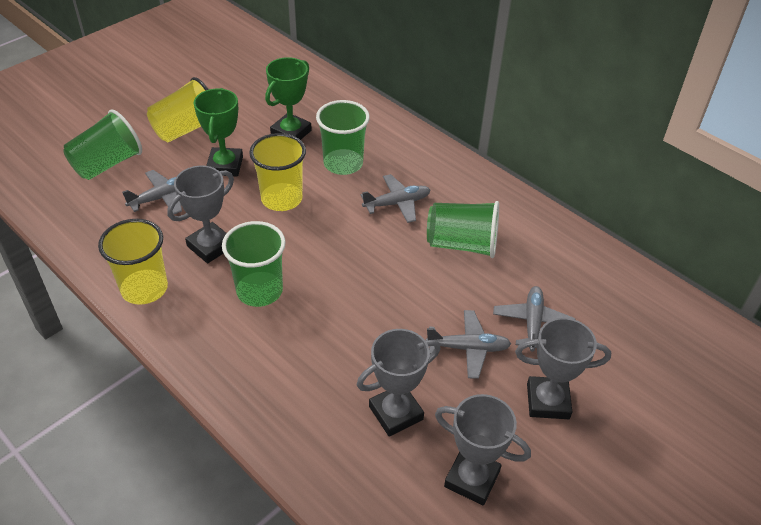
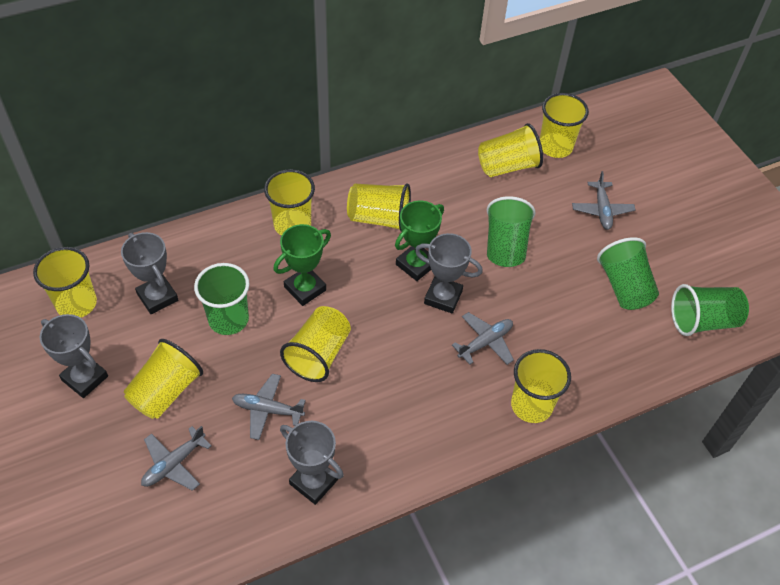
yellow cup: 3 -> 8

